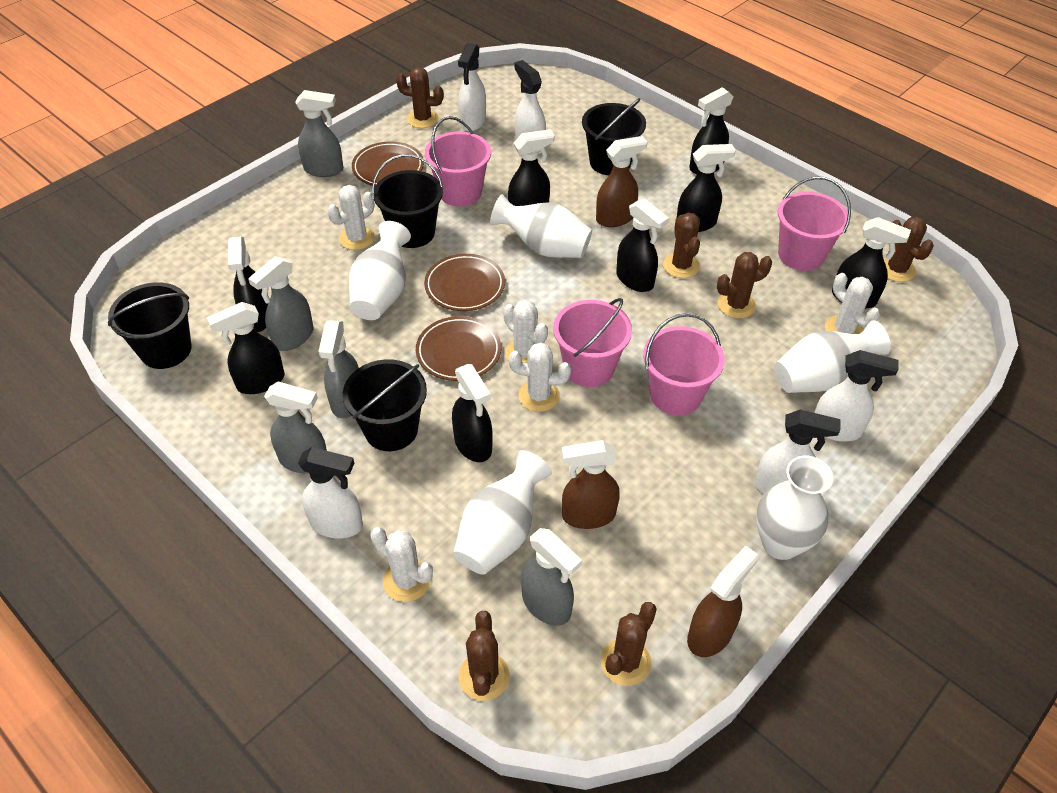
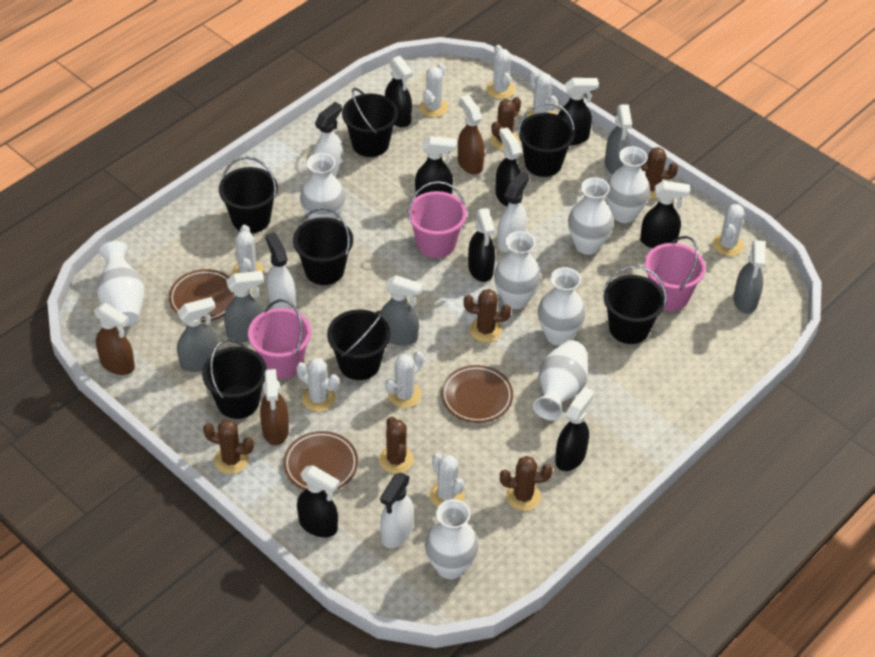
black bucket: 4 -> 7
pink bucket: 4 -> 3
white cactus: 5 -> 8
white spray bottle: 5 -> 4
white vase: 5 -> 8

